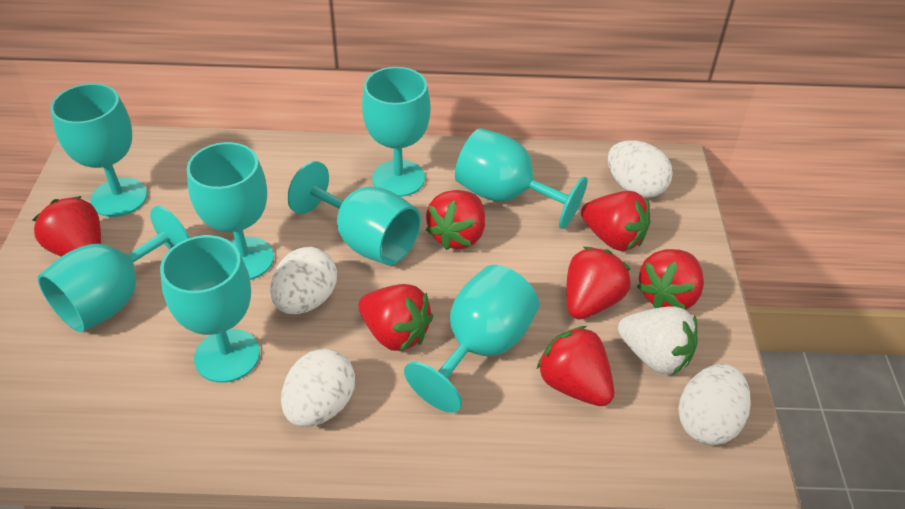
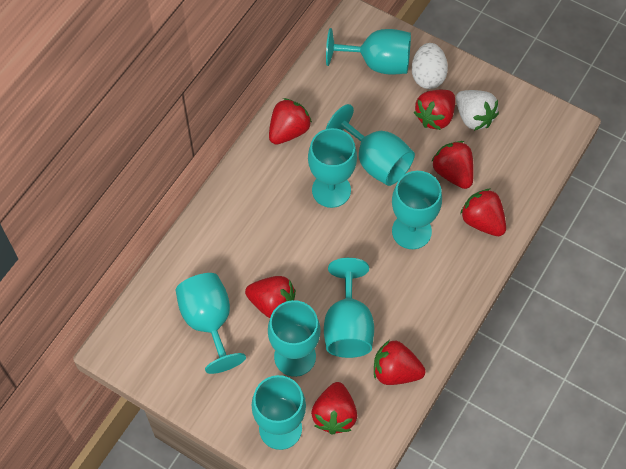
white egg: 4 -> 1

